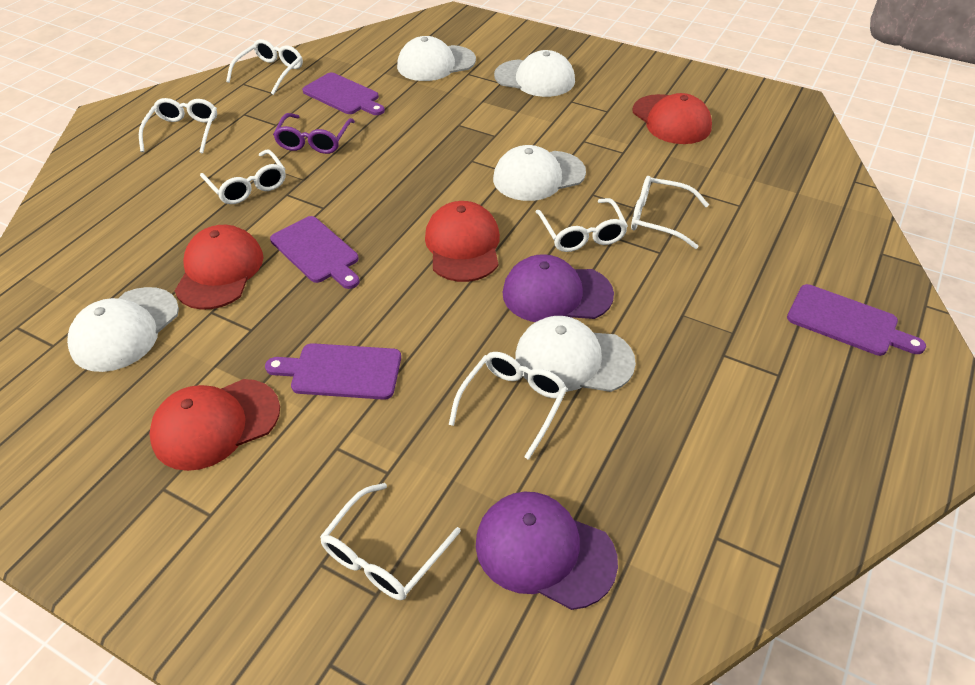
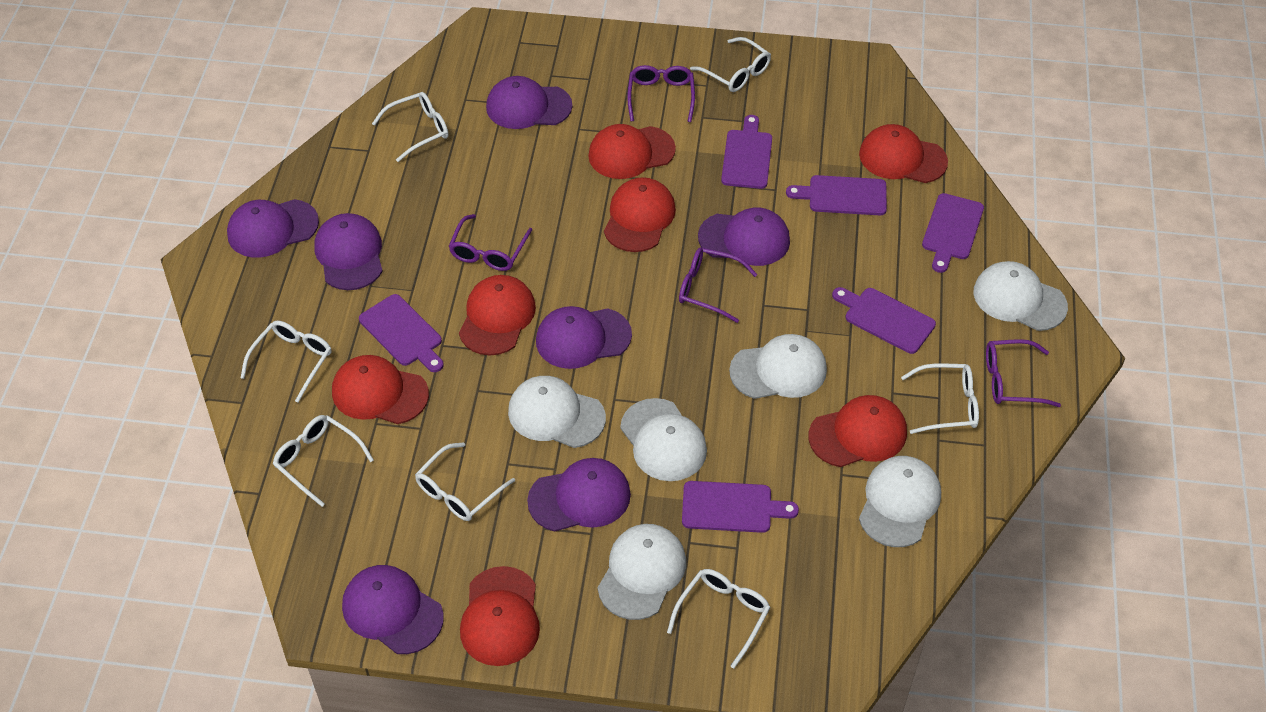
purple cap: 2 -> 7
purple cutting board: 4 -> 6
purple glasses: 1 -> 4
red cap: 4 -> 7
white cap: 5 -> 6

